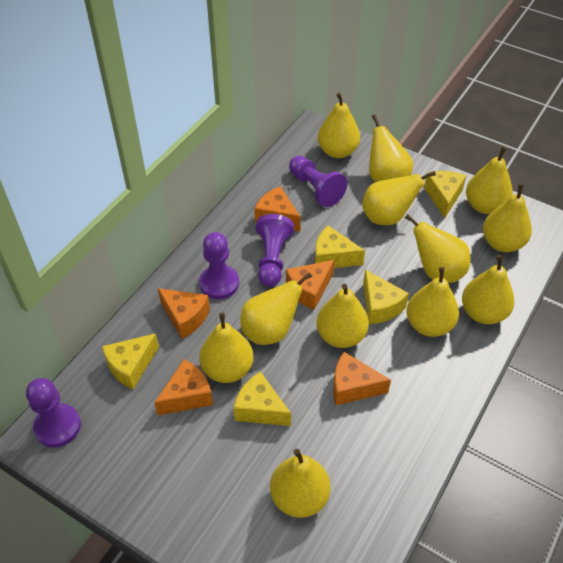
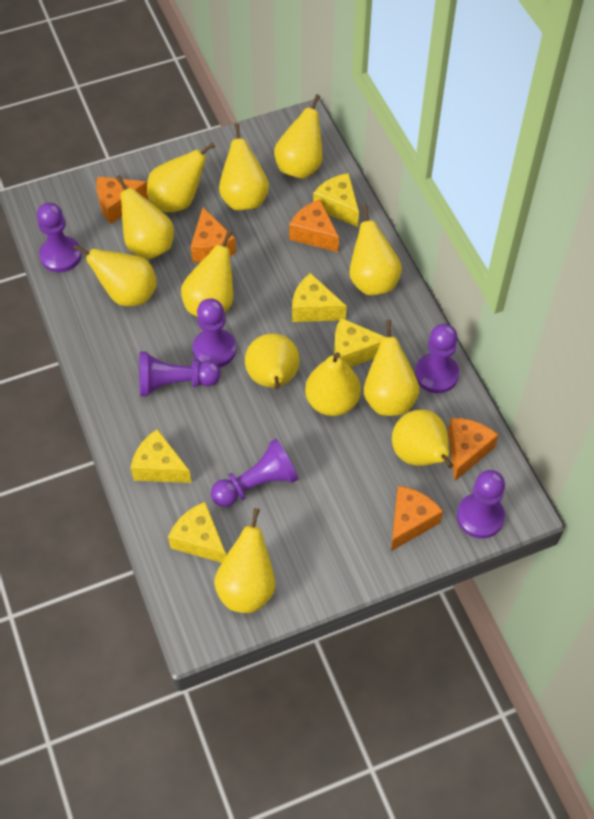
purple pawn: 4 -> 6

